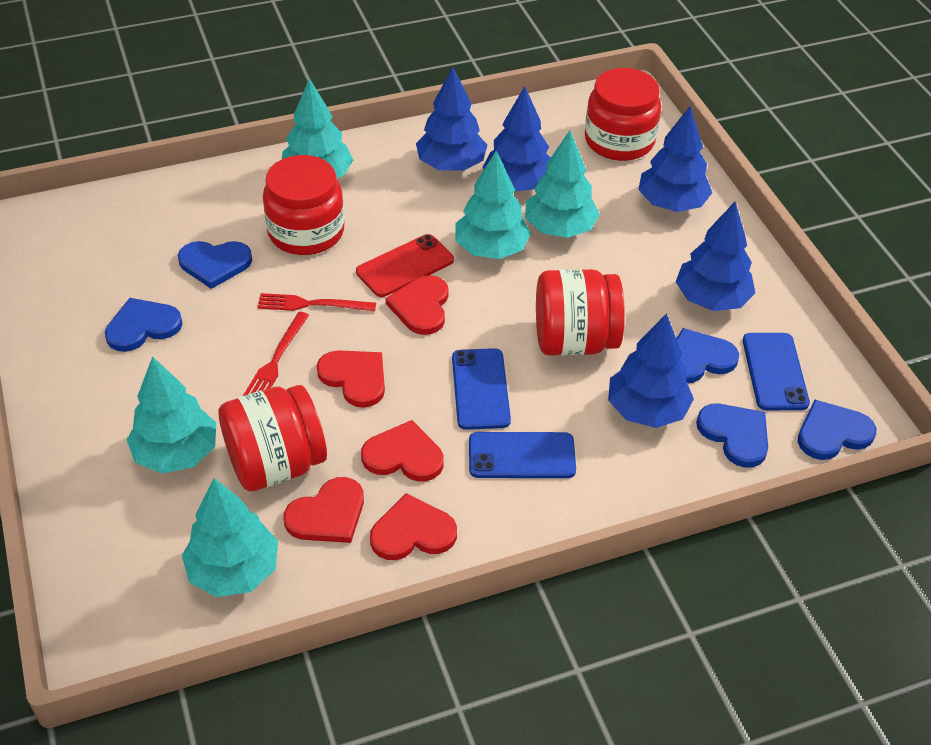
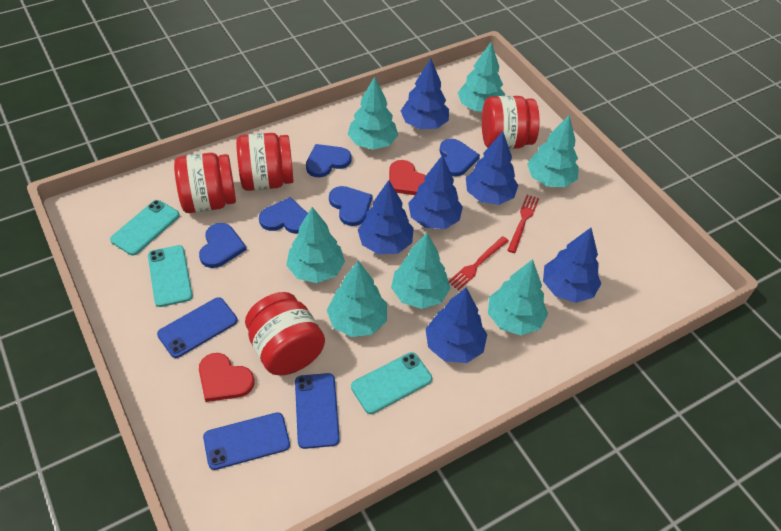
blue tree: 5 -> 6
red heart: 5 -> 2
red phone: 1 -> 0
turquoise phone: 0 -> 3
turquoise tree: 5 -> 7

